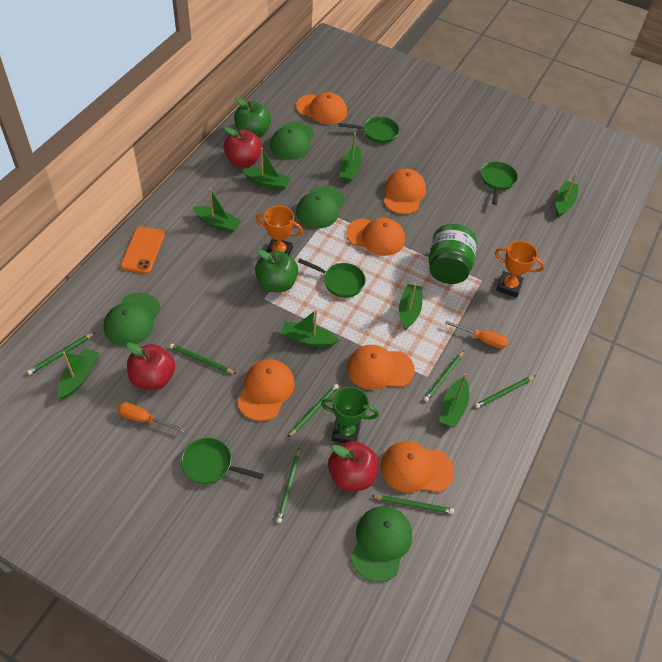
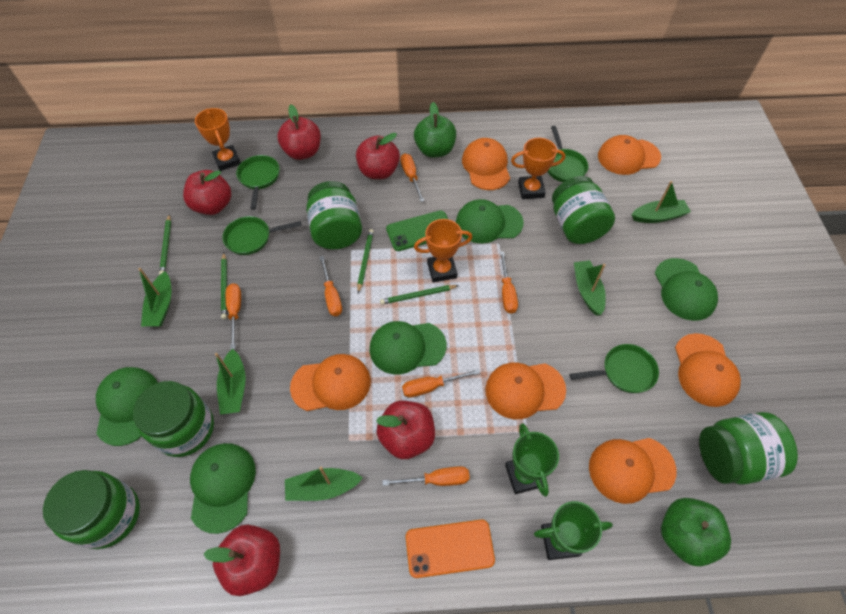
green boat: 8 -> 5
green cap: 4 -> 5
green jar: 1 -> 5
green pencil: 7 -> 4
green phone: 0 -> 1
green trophy: 1 -> 2
orange screwdriver: 2 -> 6
orange trophy: 2 -> 3
red apple: 3 -> 5

